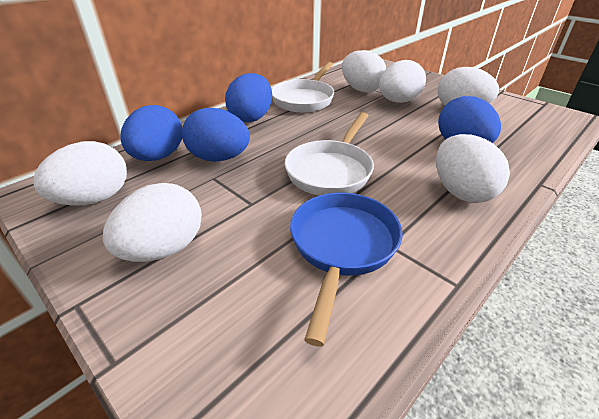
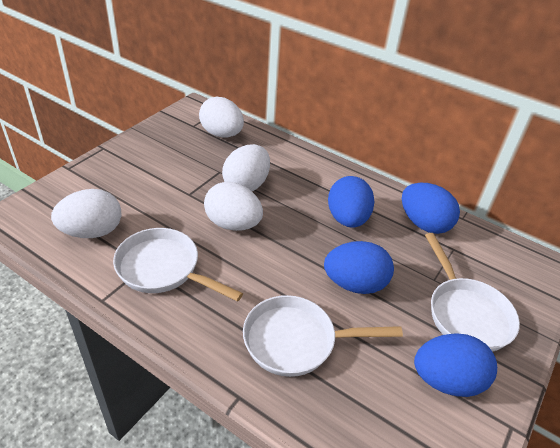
blue pan: 1 -> 0
white egg: 6 -> 4
white pan: 2 -> 3

